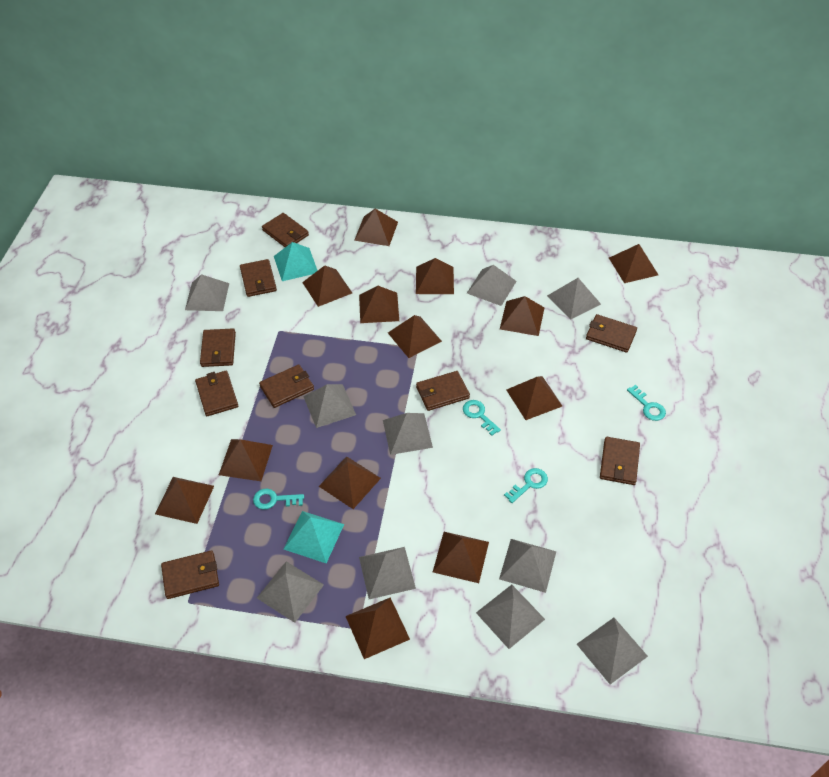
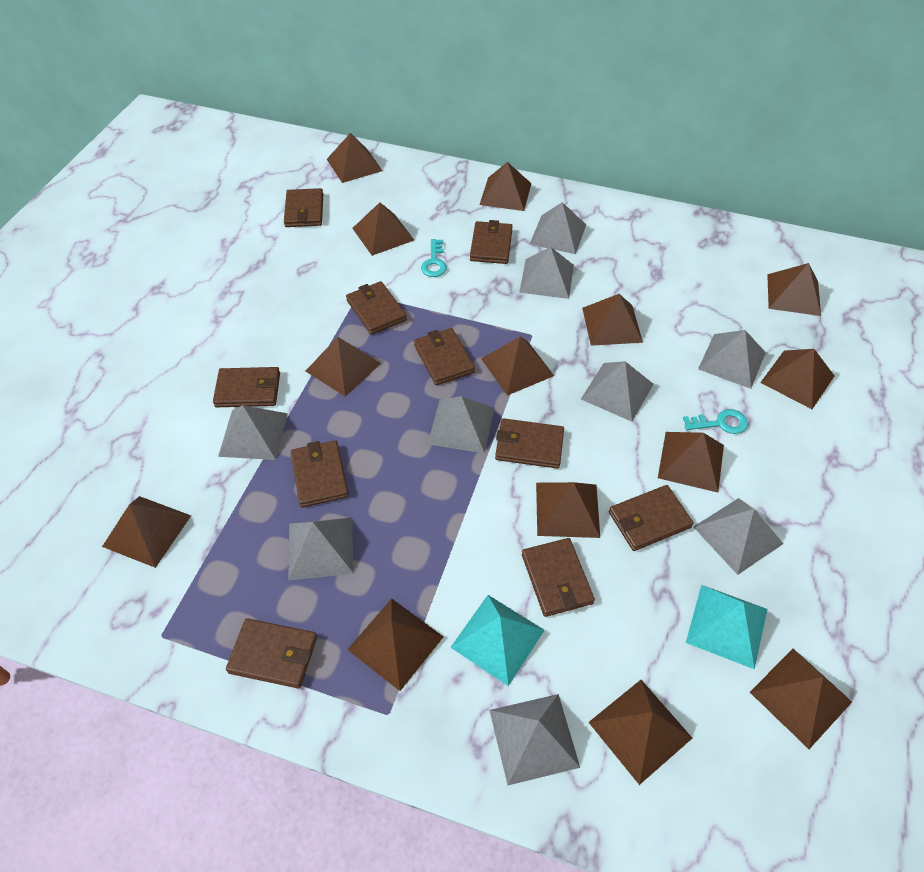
brown pyramid: 13 -> 14
brown wallet: 9 -> 10
grey pyramid: 10 -> 9
turquoise key: 4 -> 2

